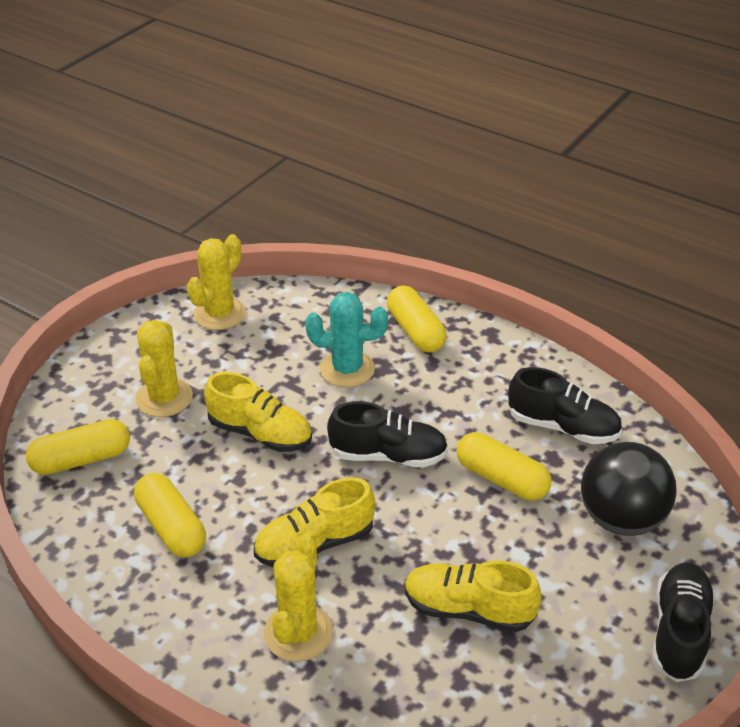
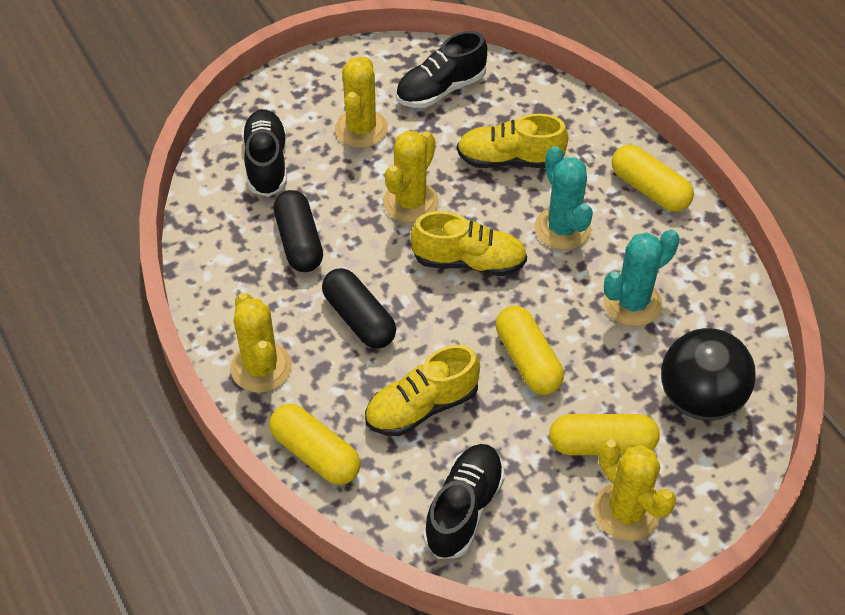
black capsule: 0 -> 2
turquoise cactus: 1 -> 2
yellow cactus: 3 -> 4

